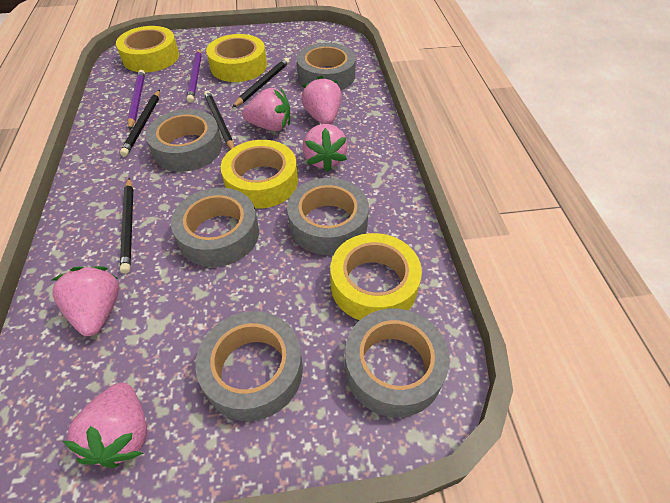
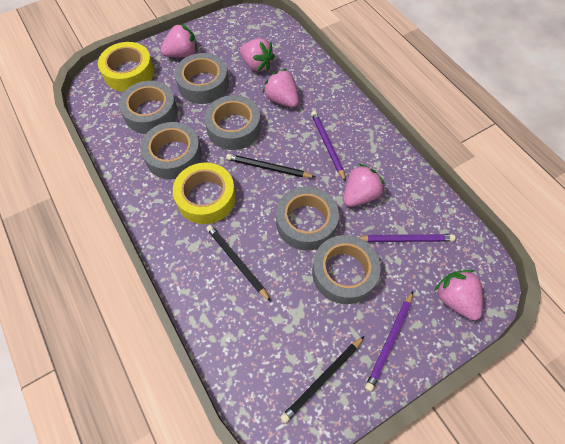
black pencil: 4 -> 3
purple pencil: 2 -> 3
yellow tape: 4 -> 2

